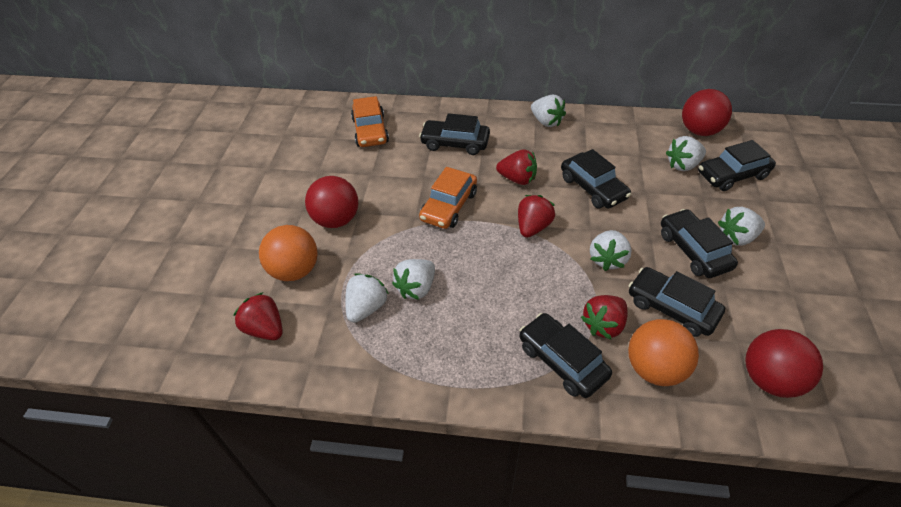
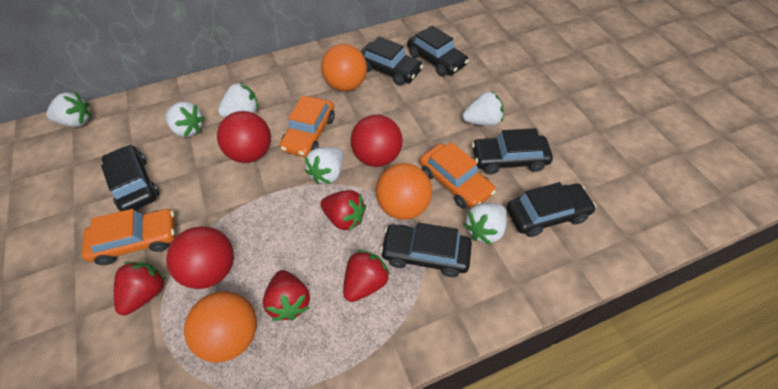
orange ball: 2 -> 3
orange car: 2 -> 3

